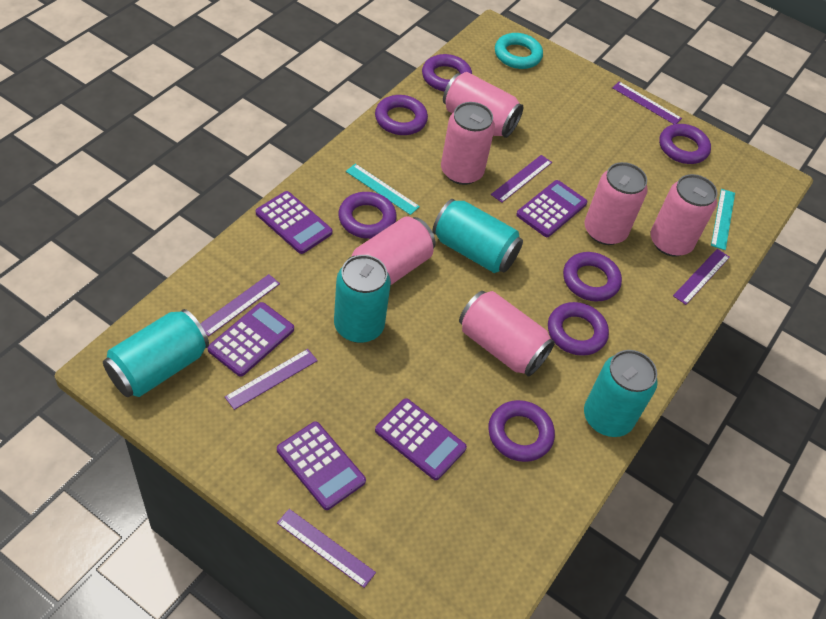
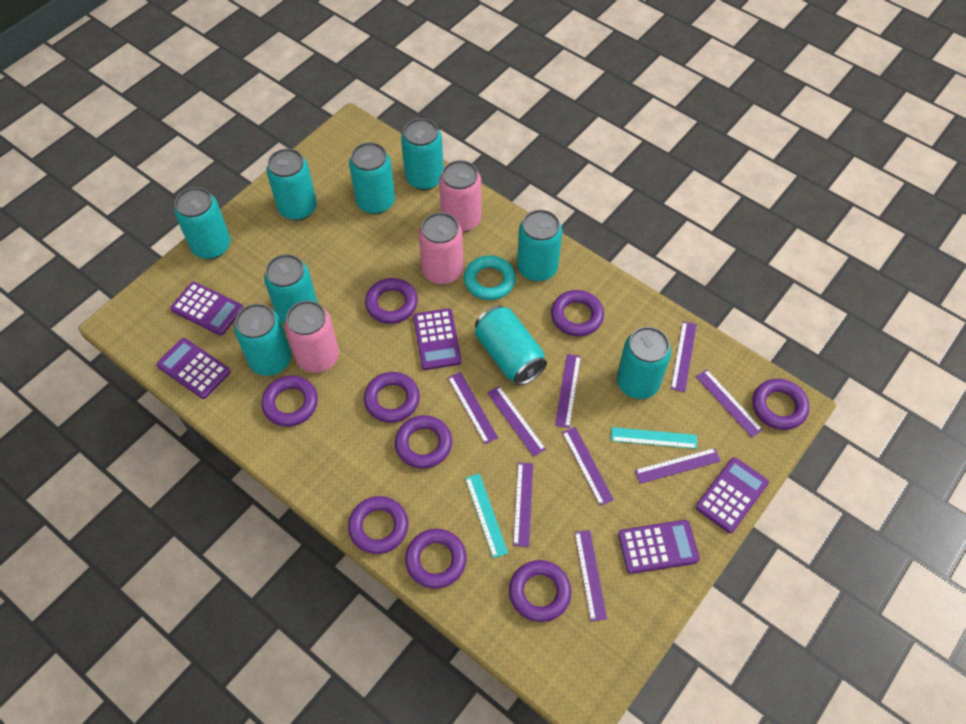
pink can: 6 -> 3
purple ring: 7 -> 9
purple ruler: 6 -> 9
turquoise can: 4 -> 9

